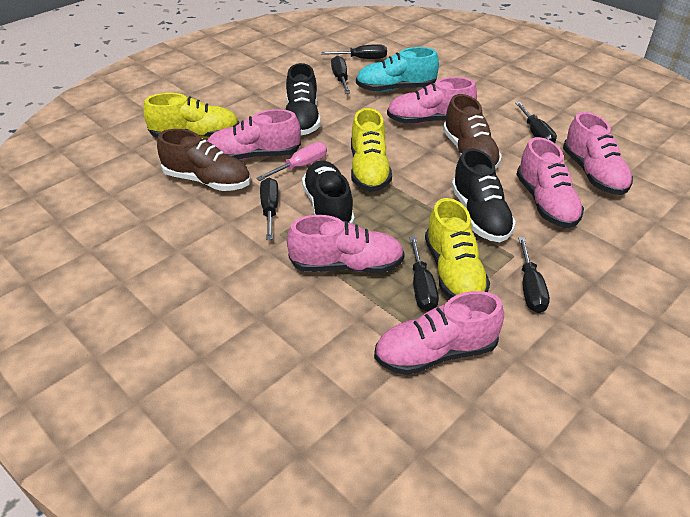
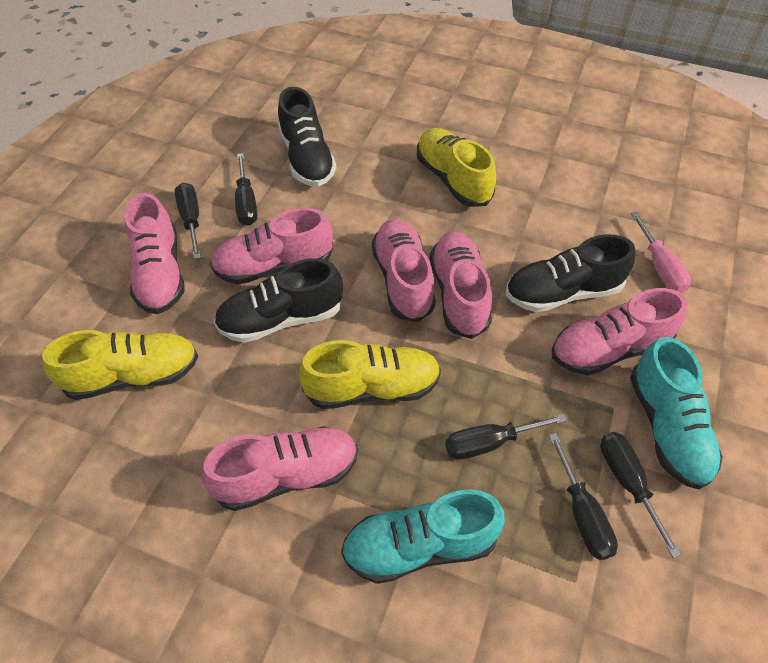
black screwdriver: 6 -> 5
brown shoe: 2 -> 0
turquoise shoe: 1 -> 2

